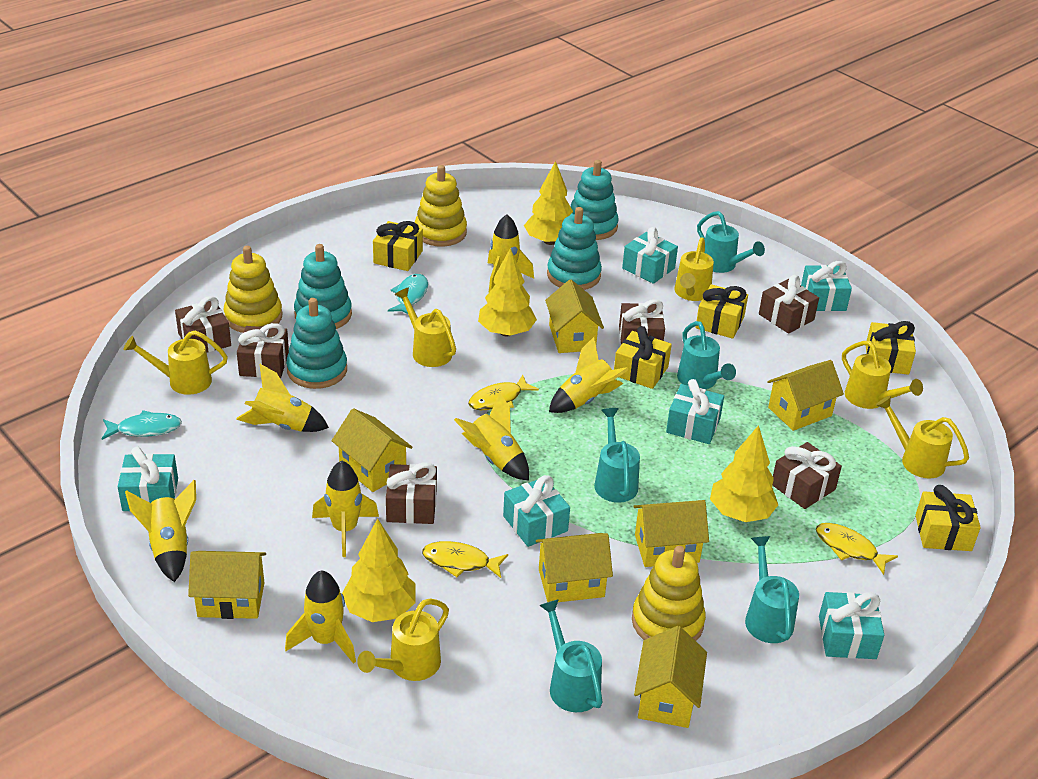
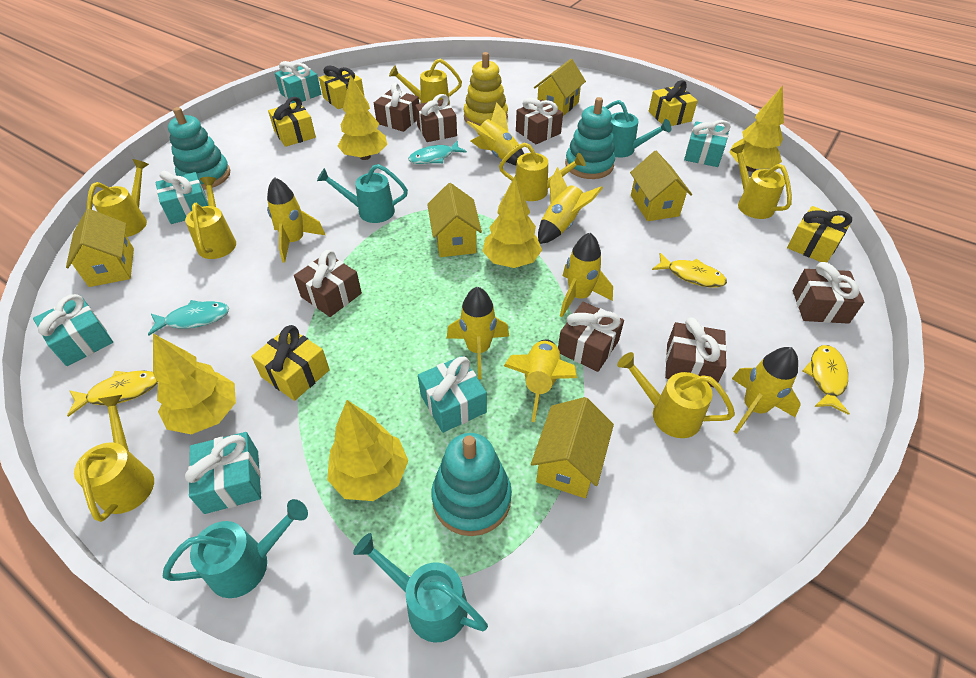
brown gift: 6 -> 7
turquoise stacking toy: 4 -> 3
turquoise watering can: 5 -> 4
yellow house: 7 -> 5
yellow stacking toy: 3 -> 1
yellow tree: 4 -> 5
yellow watering can: 6 -> 7

